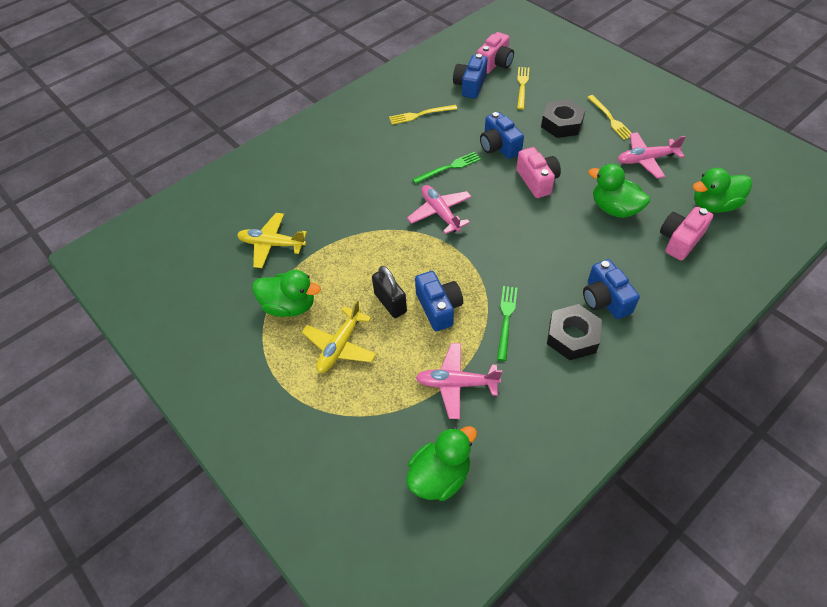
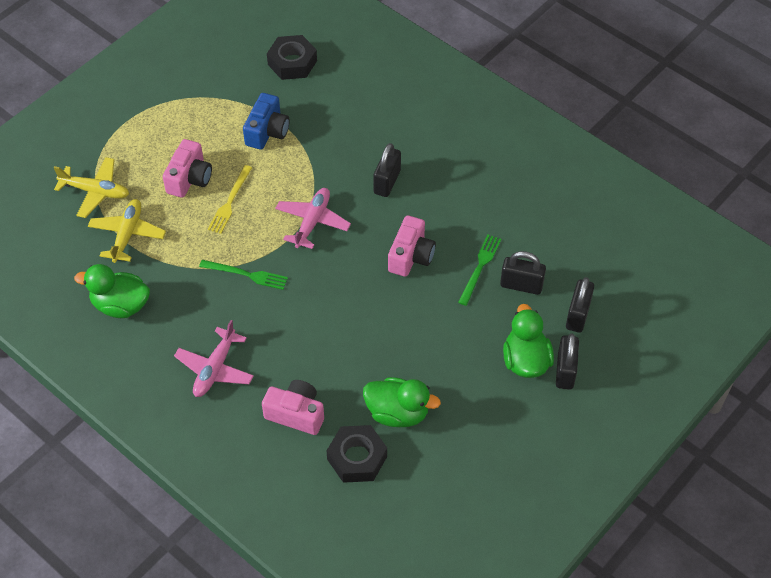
black padlock: 1 -> 4
blue camera: 4 -> 1
green duck: 4 -> 3
pink plane: 3 -> 2
yellow fork: 3 -> 1

